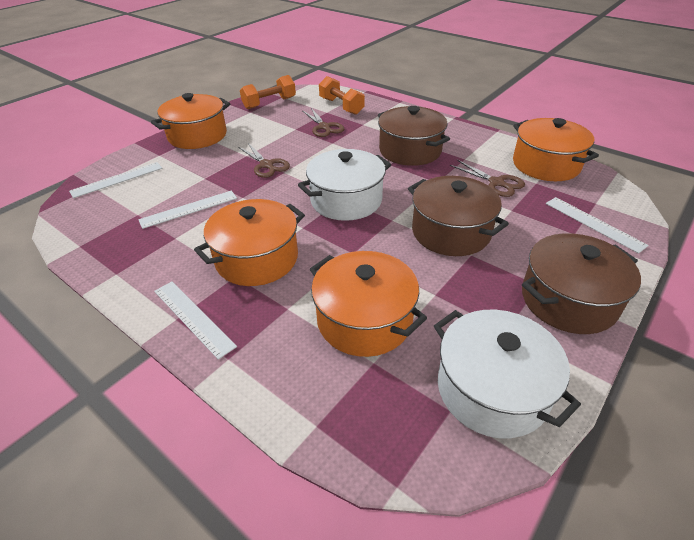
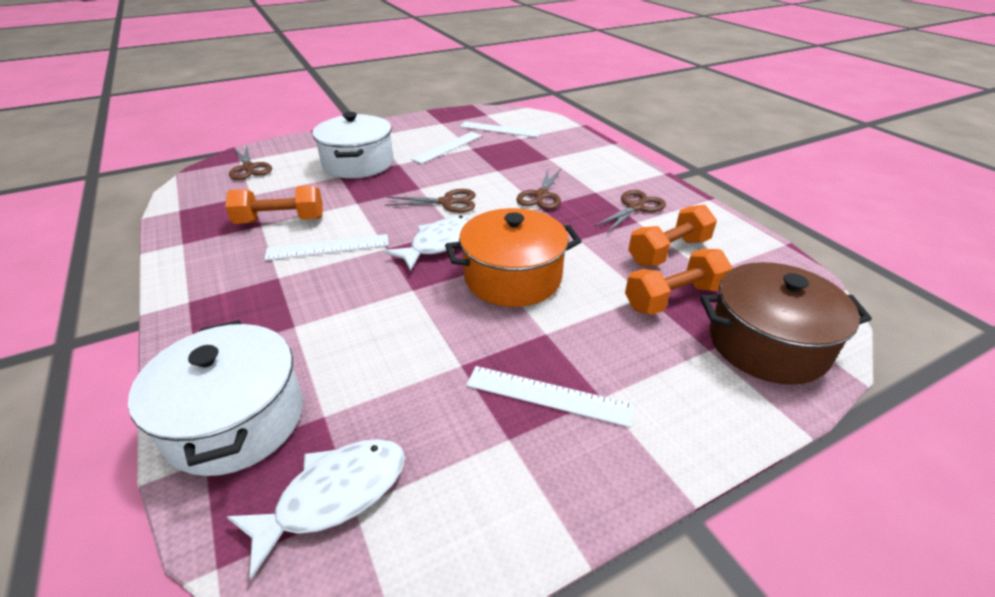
brown pot: 3 -> 1
brown scissors: 3 -> 4
orange dumbbell: 2 -> 3
orange pot: 4 -> 1
white fish: 0 -> 2

